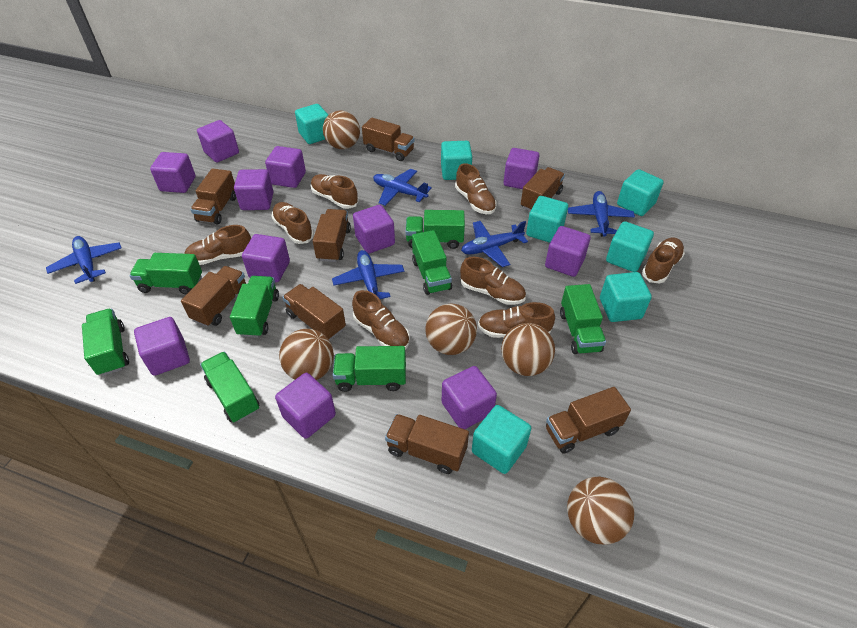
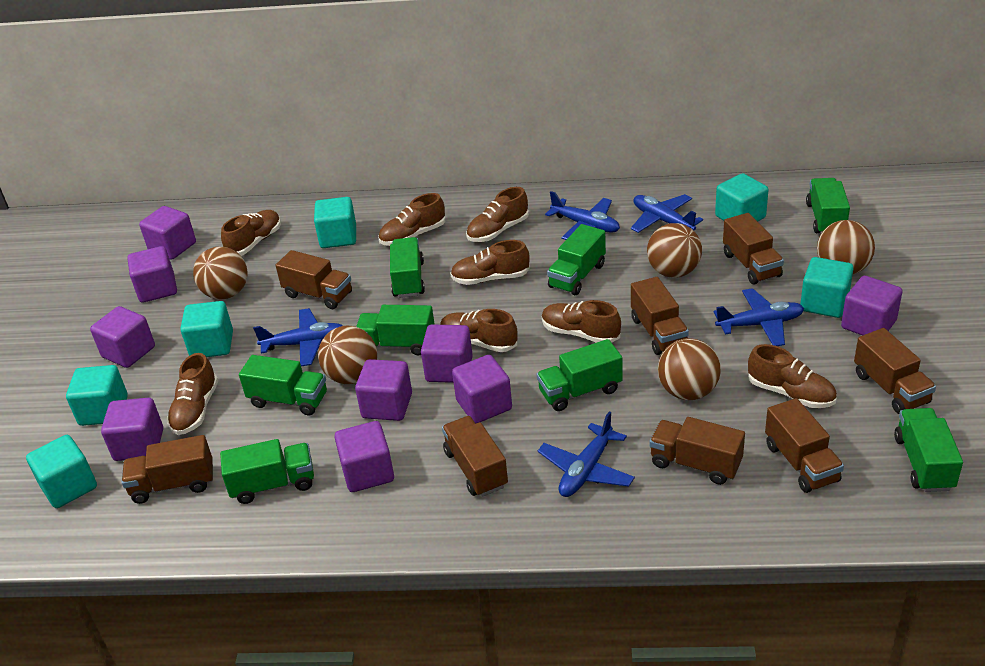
purple cube: 11 -> 9
turquoise cube: 7 -> 6

